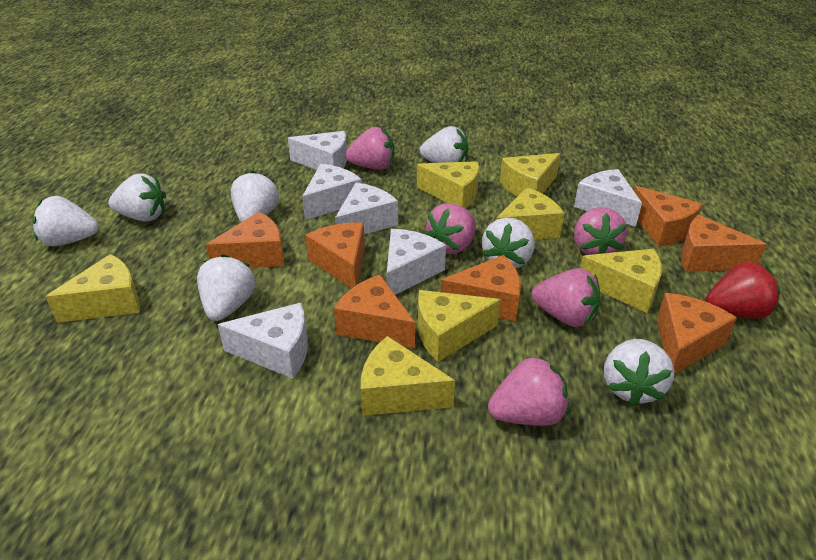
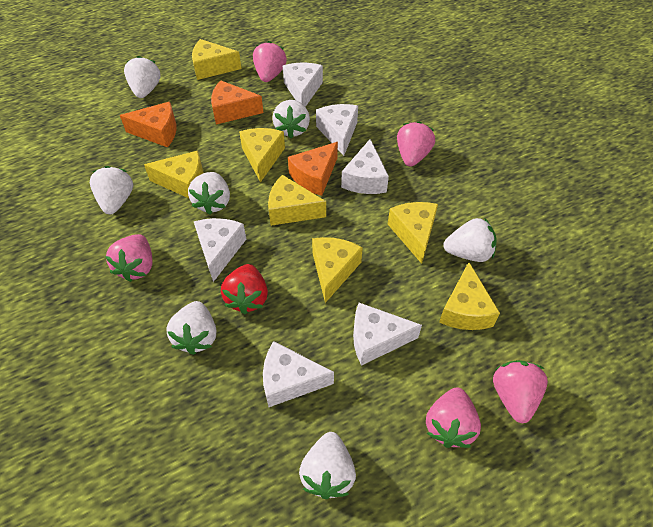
orange cheese: 7 -> 3

